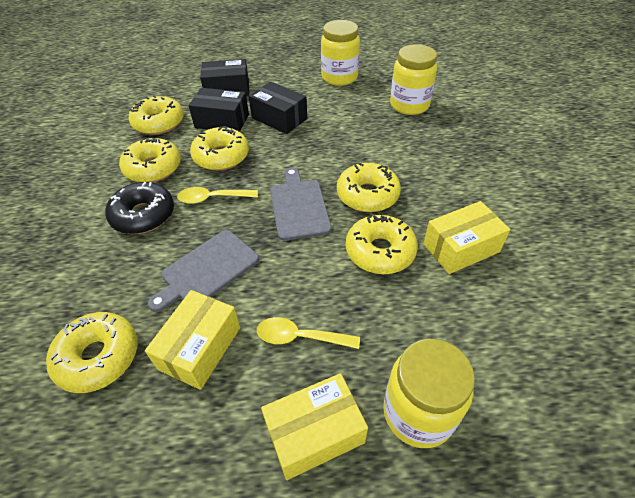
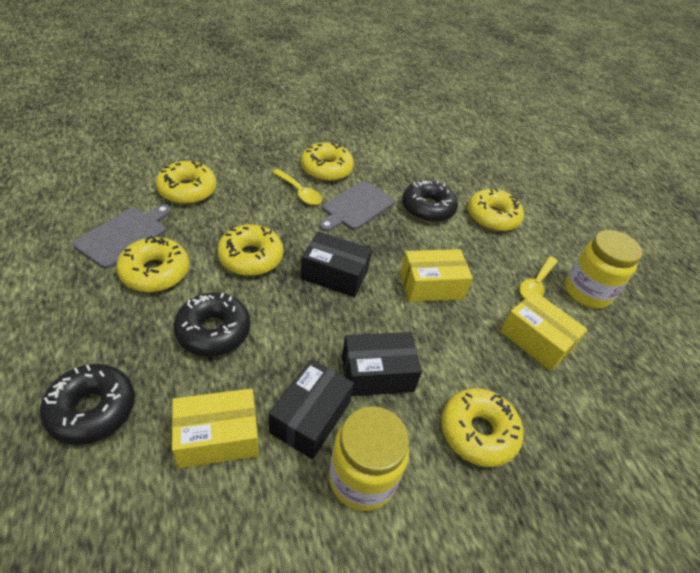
black donut: 1 -> 3
yellow jar: 3 -> 2

